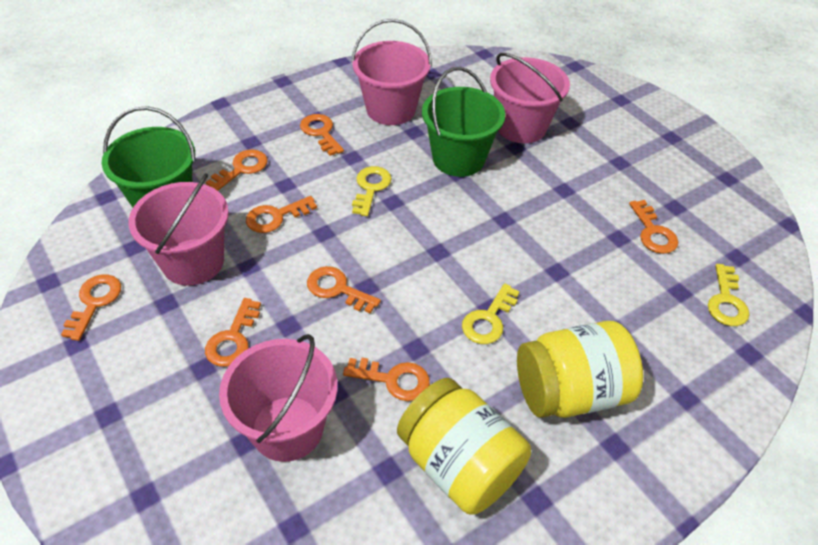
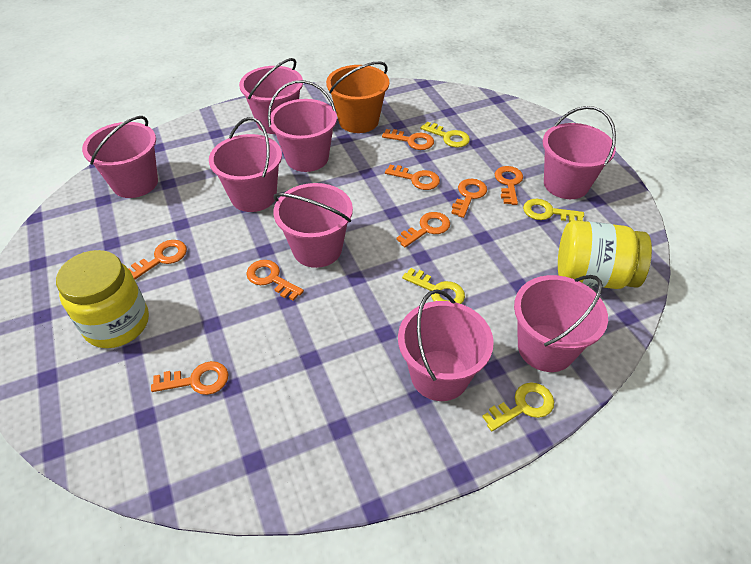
green bucket: 2 -> 0
orange bucket: 0 -> 1
pink bucket: 4 -> 8
yellow key: 3 -> 4

